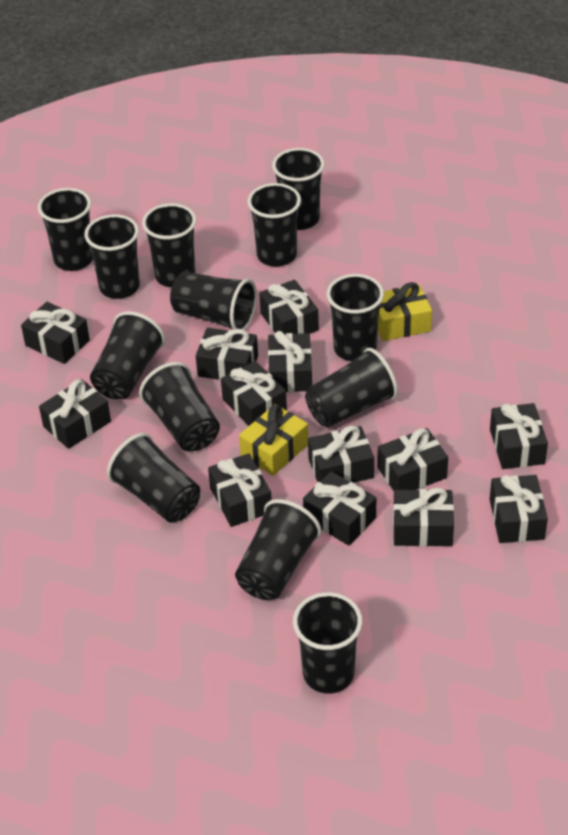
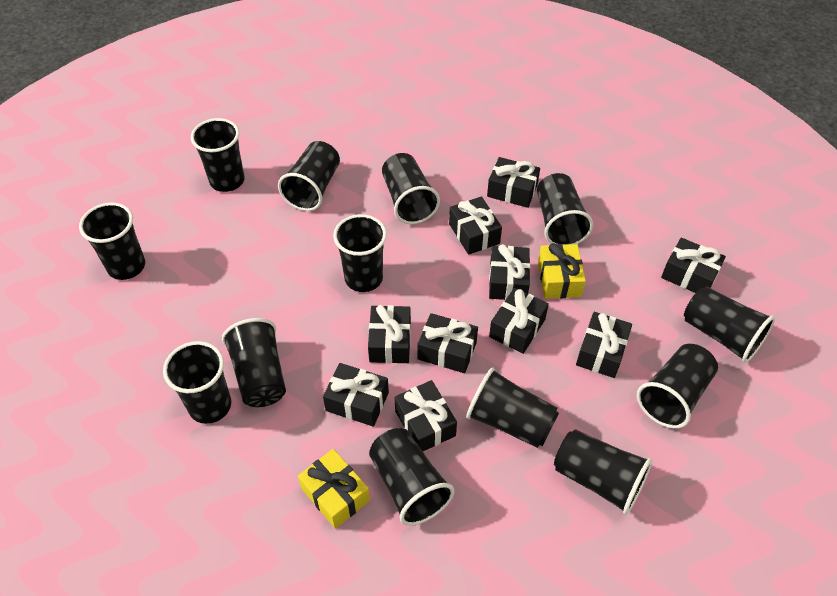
black gift: 13 -> 10

